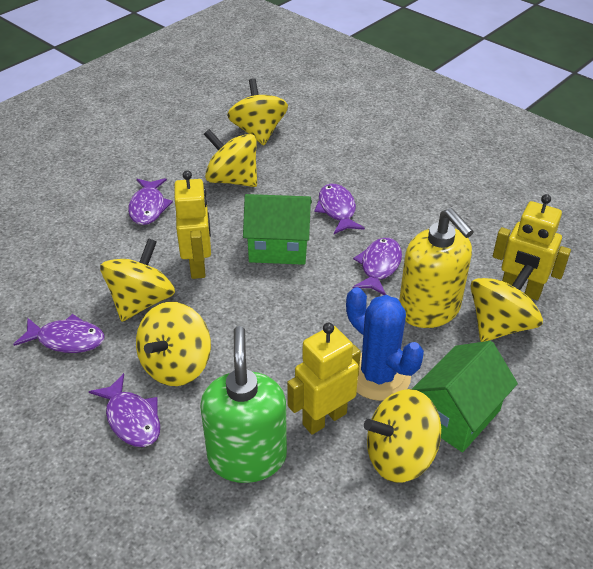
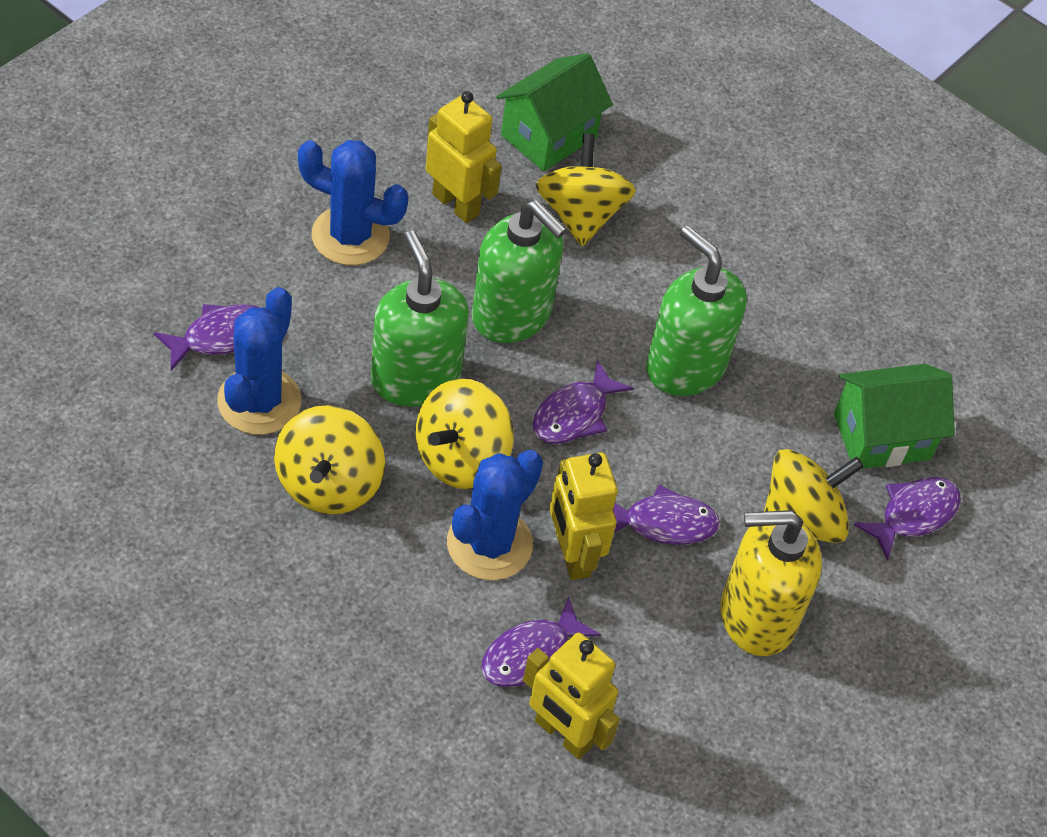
blue cactus: 1 -> 3
green soap dispenser: 1 -> 3
yellow spinning top: 6 -> 4

